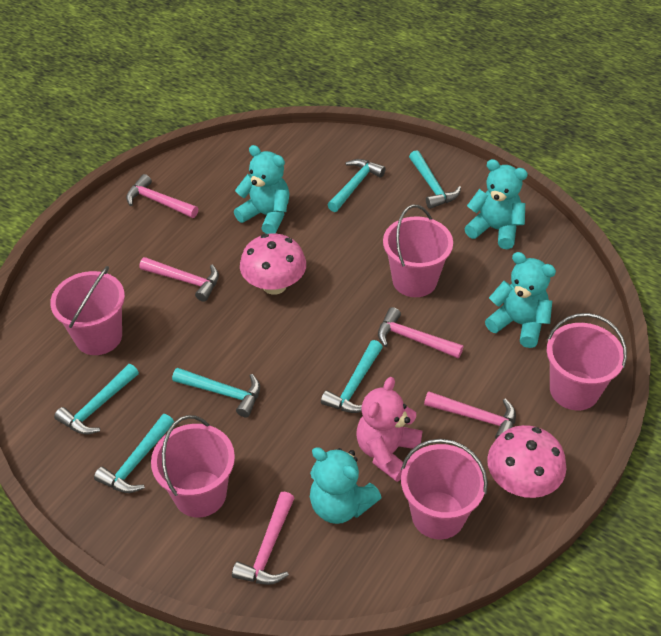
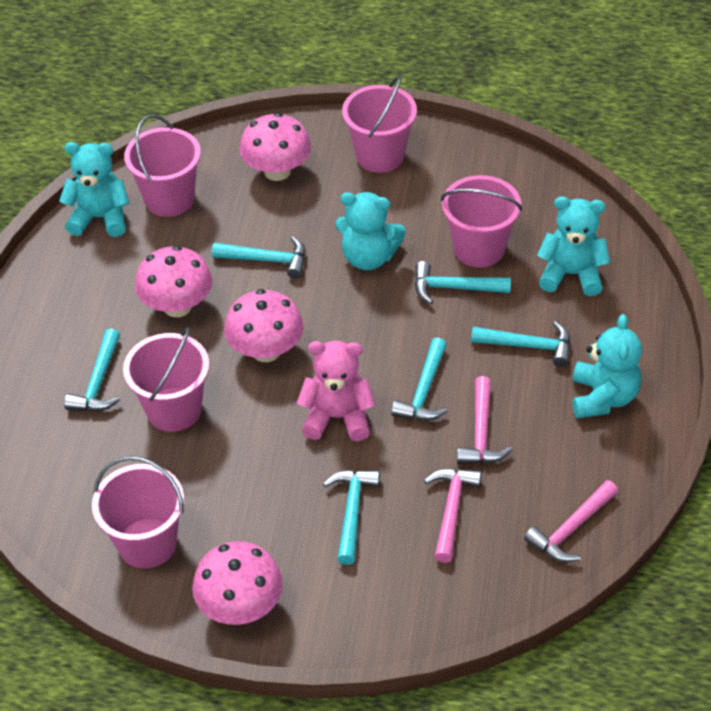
pink hammer: 5 -> 3
pink mushroom: 2 -> 4

